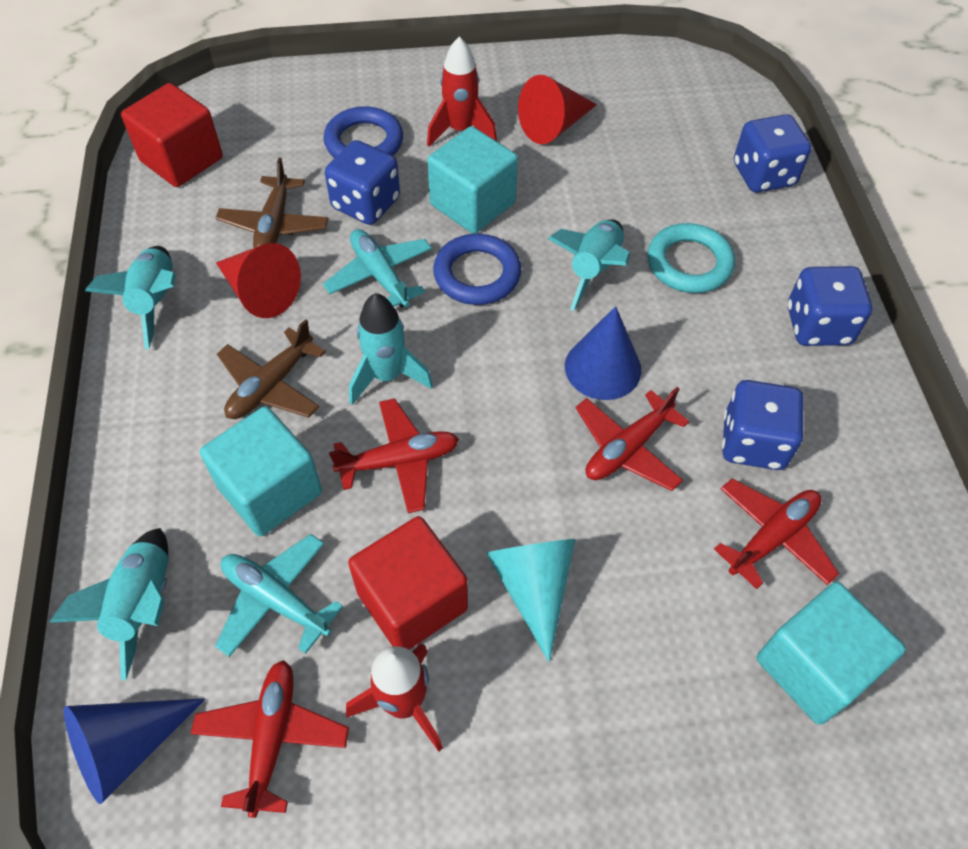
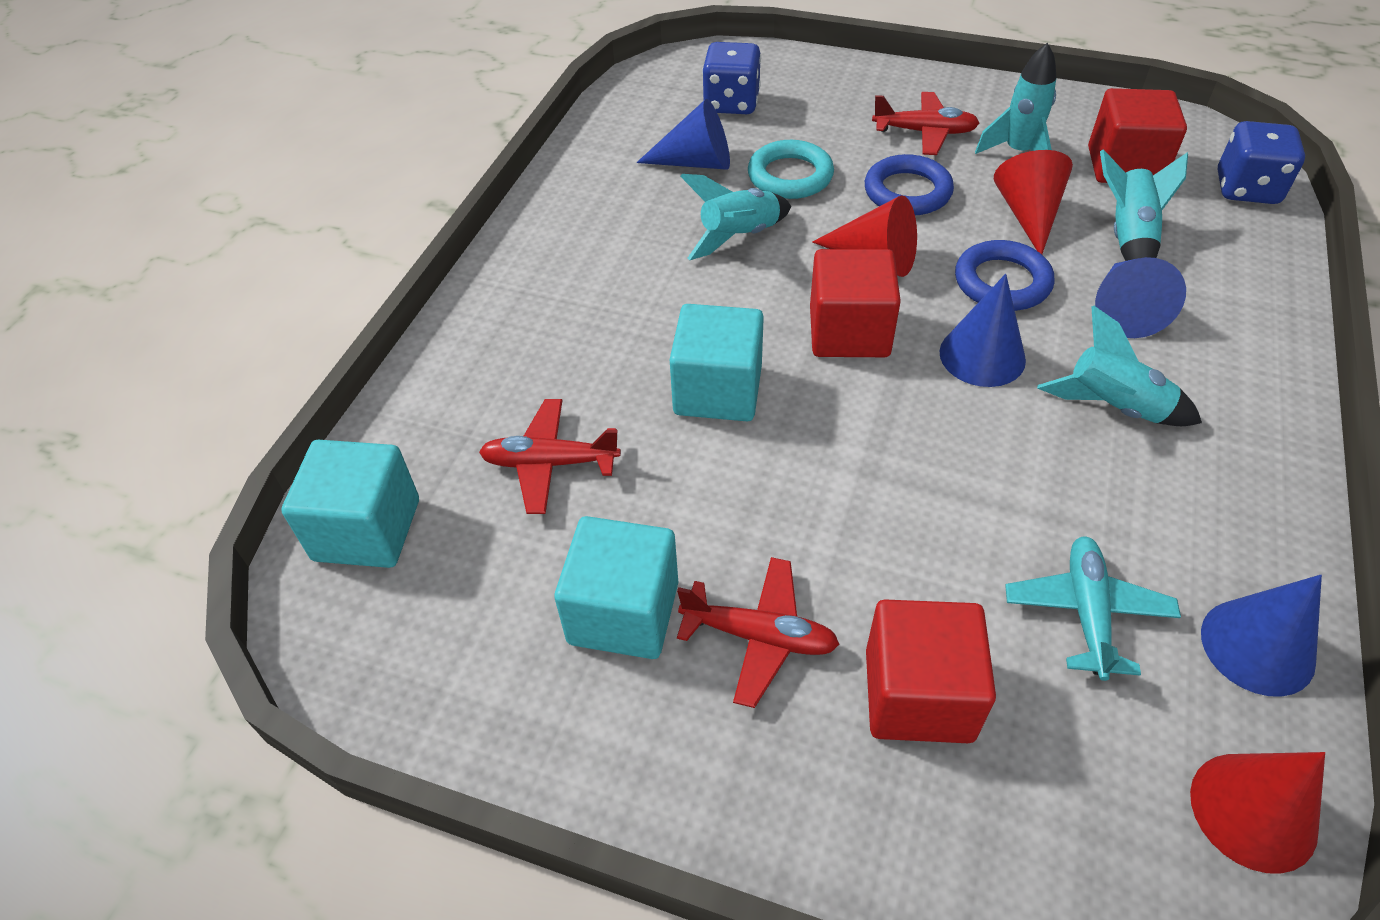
blue cone: 2 -> 4
blue dice: 4 -> 2
brown plane: 2 -> 0
red cone: 2 -> 3
red cube: 2 -> 3
red plane: 4 -> 3
red rocket: 2 -> 0
turquoise cone: 1 -> 0
turquoise plane: 2 -> 1

